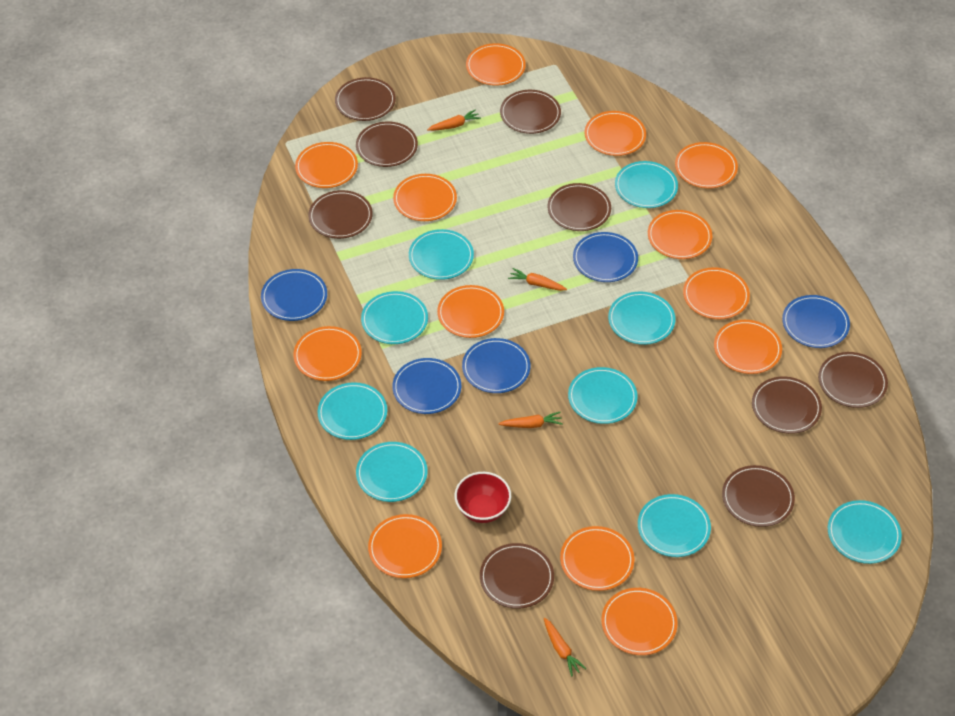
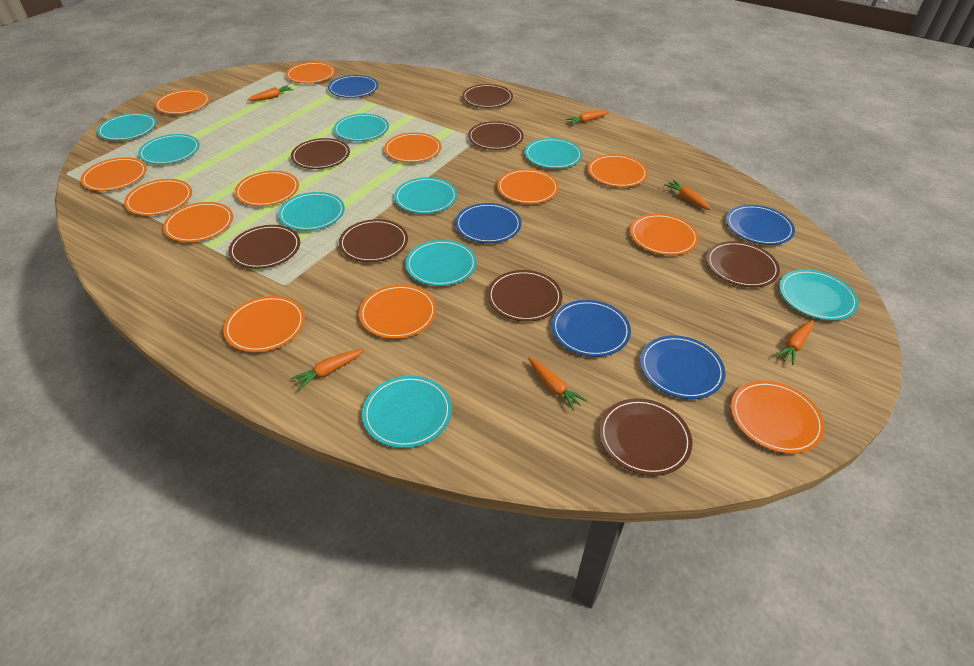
brown plate: 9 -> 8
orange carrot: 4 -> 6
red bowl: 1 -> 0

